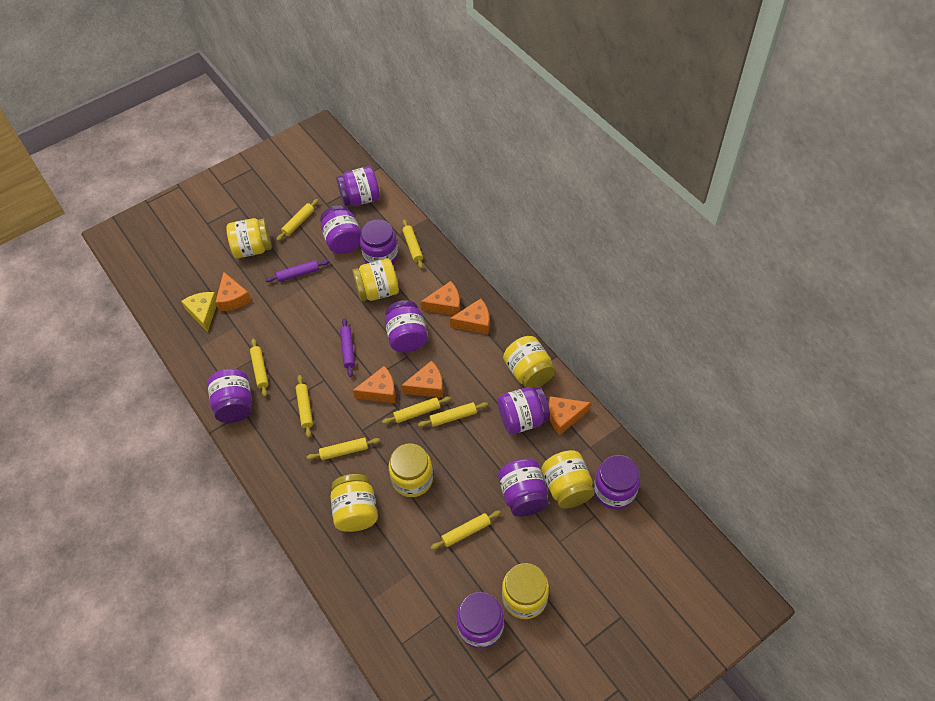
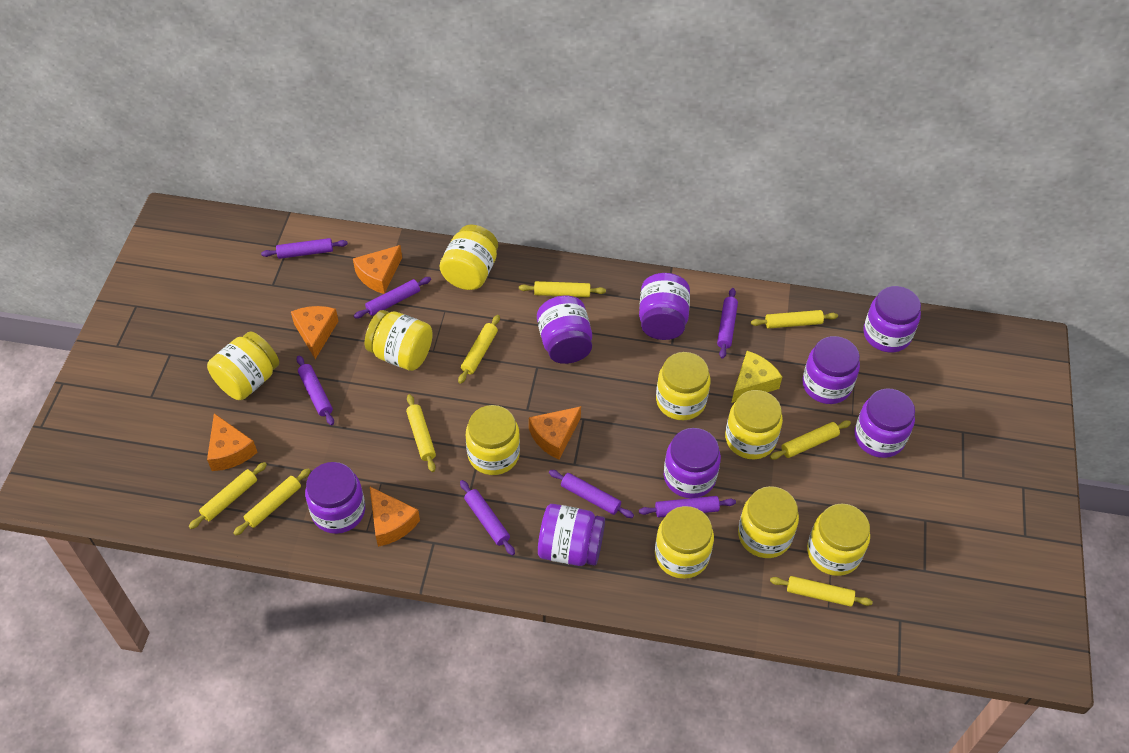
orange cheese: 6 -> 5
purple jar: 9 -> 8
purple rolling pin: 2 -> 7
yellow jar: 7 -> 9

